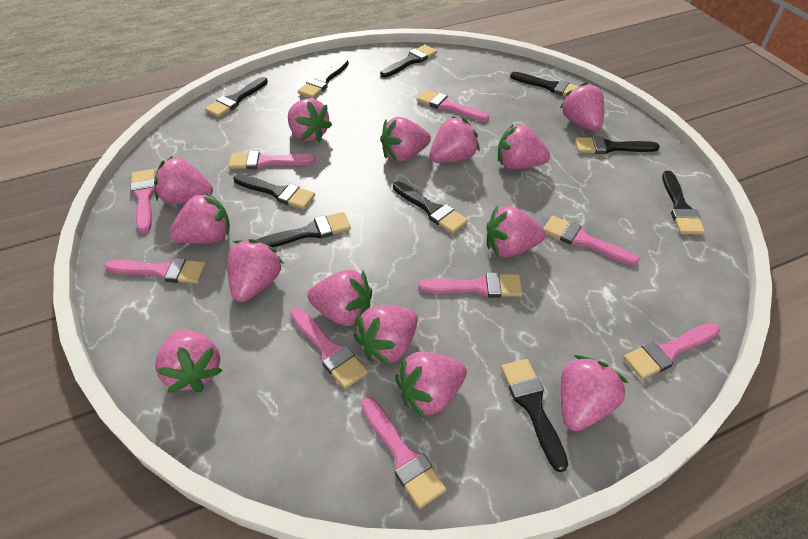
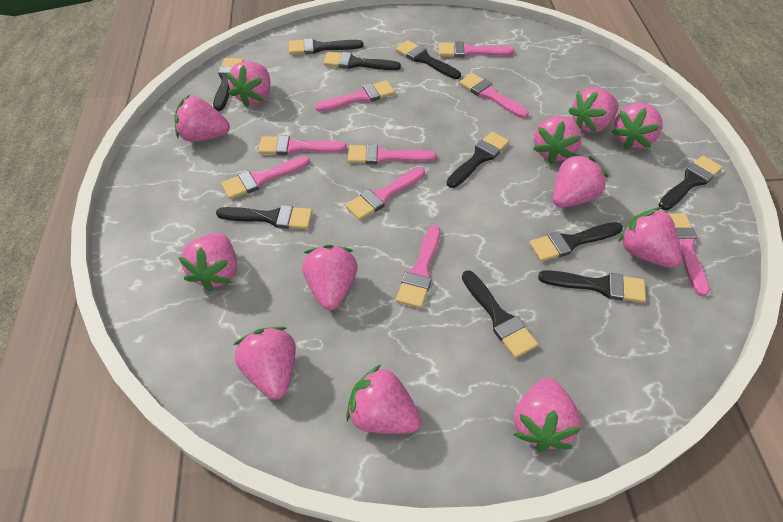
pink strawberry: 14 -> 12

